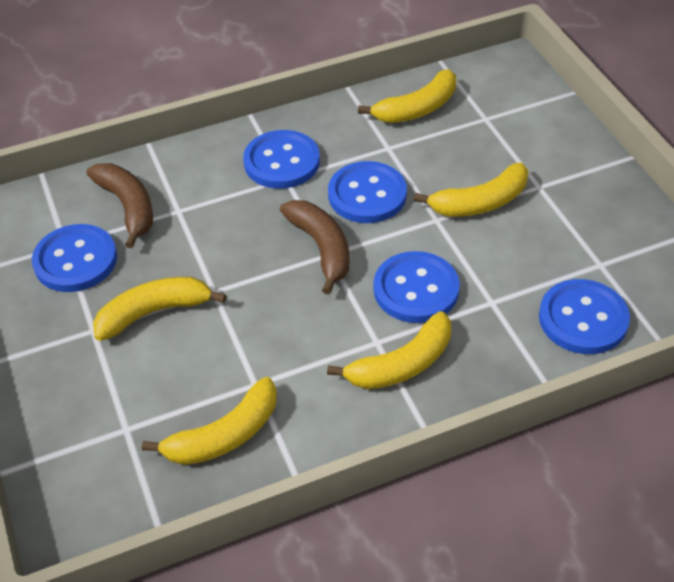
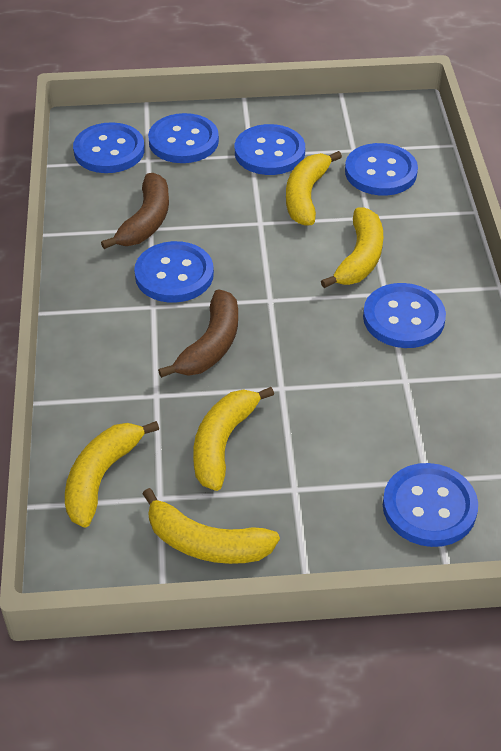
blue button: 5 -> 7

